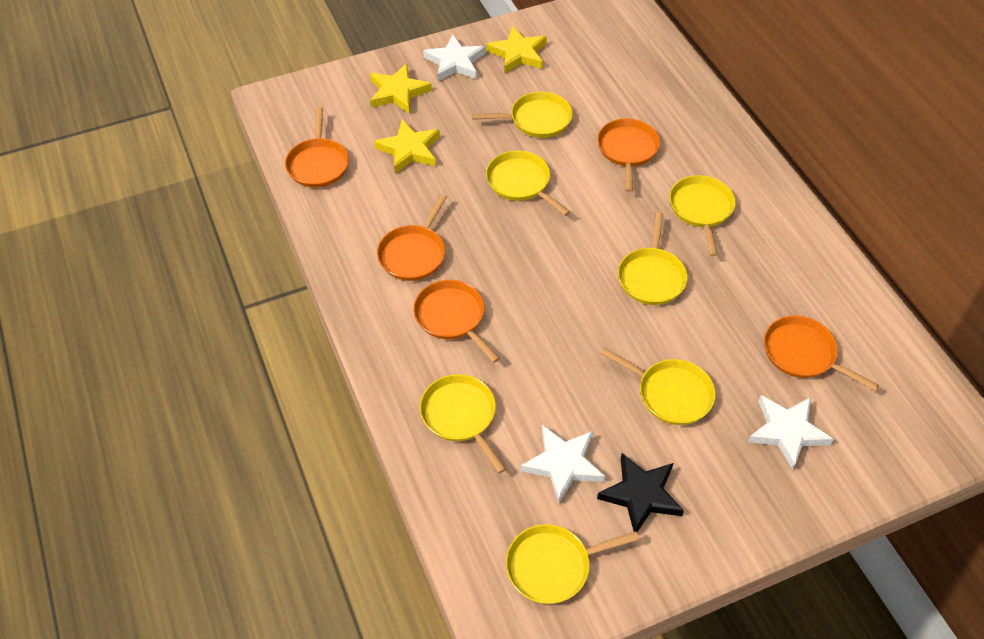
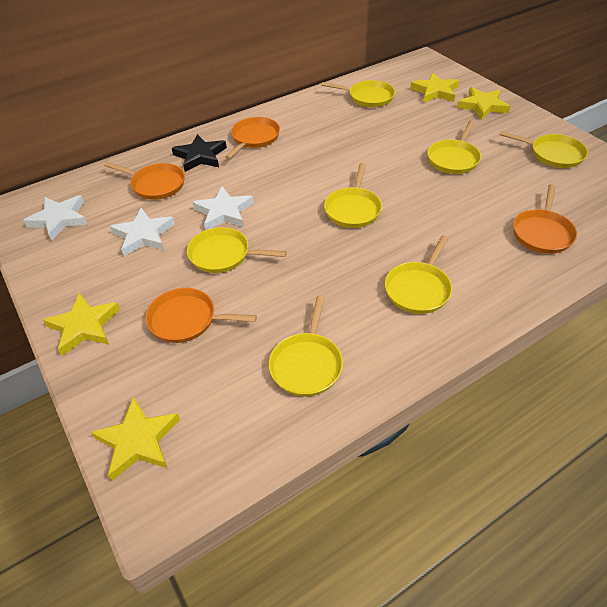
orange pan: 5 -> 4
yellow star: 3 -> 4

